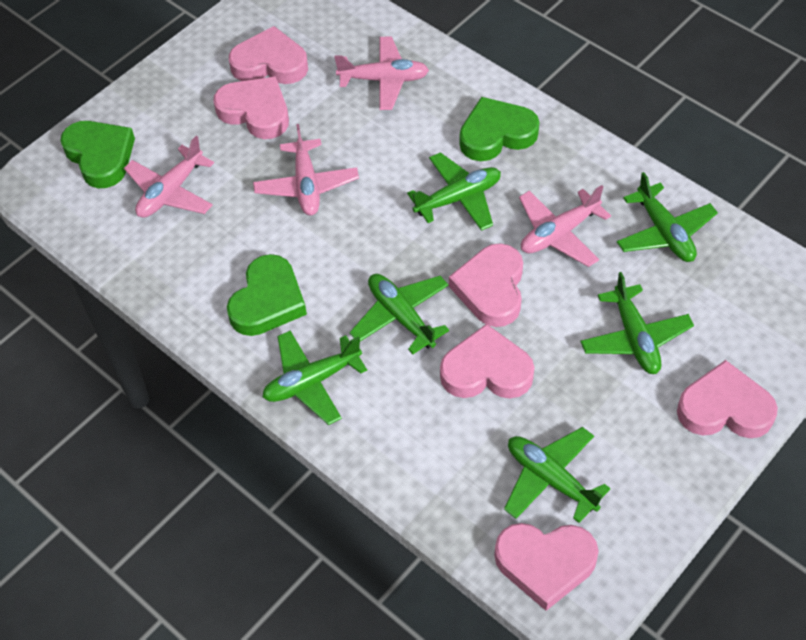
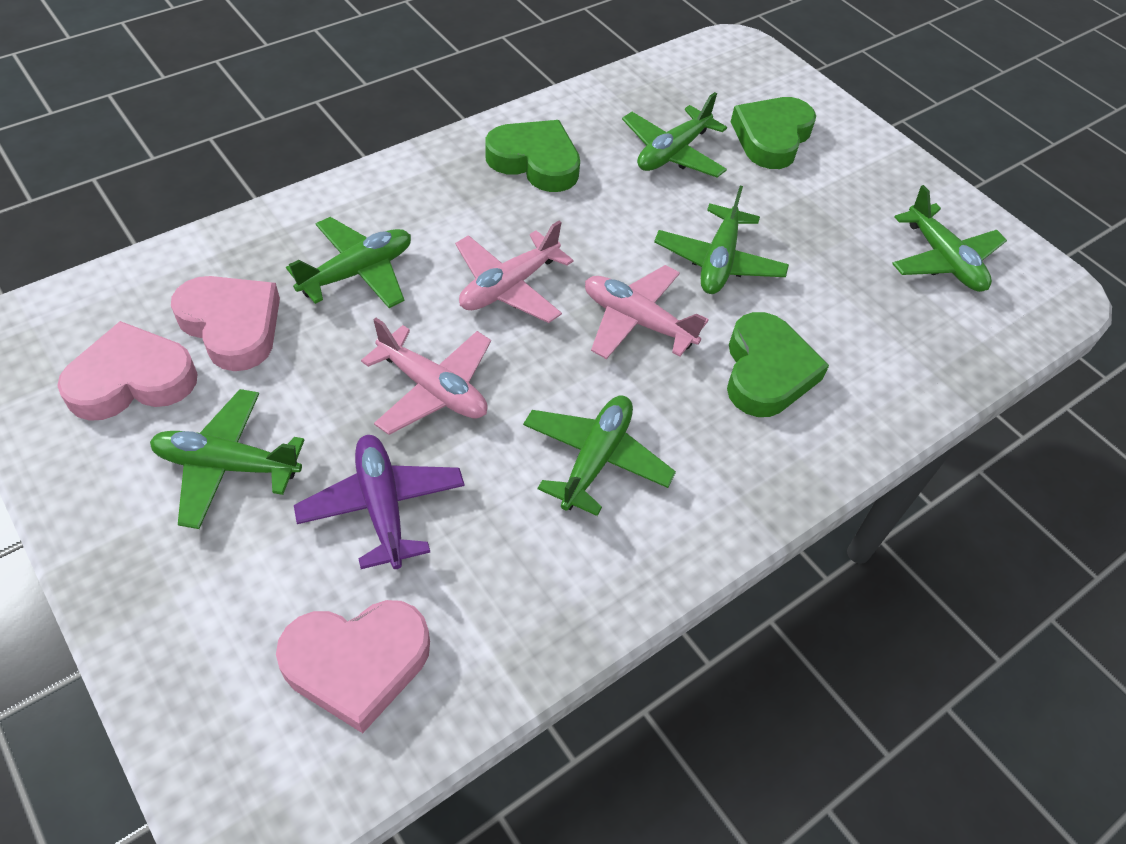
pink heart: 6 -> 3
pink plane: 4 -> 3
purple plane: 0 -> 1

